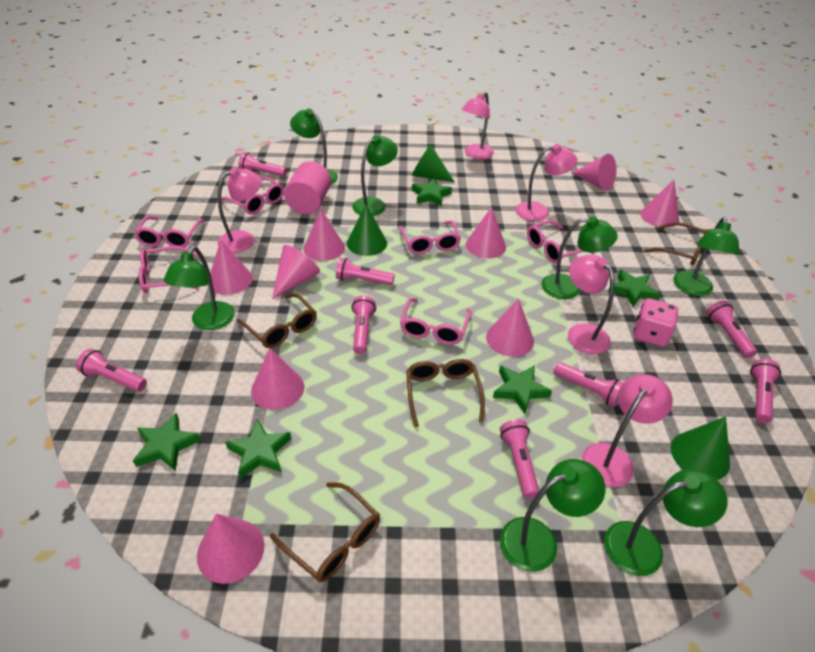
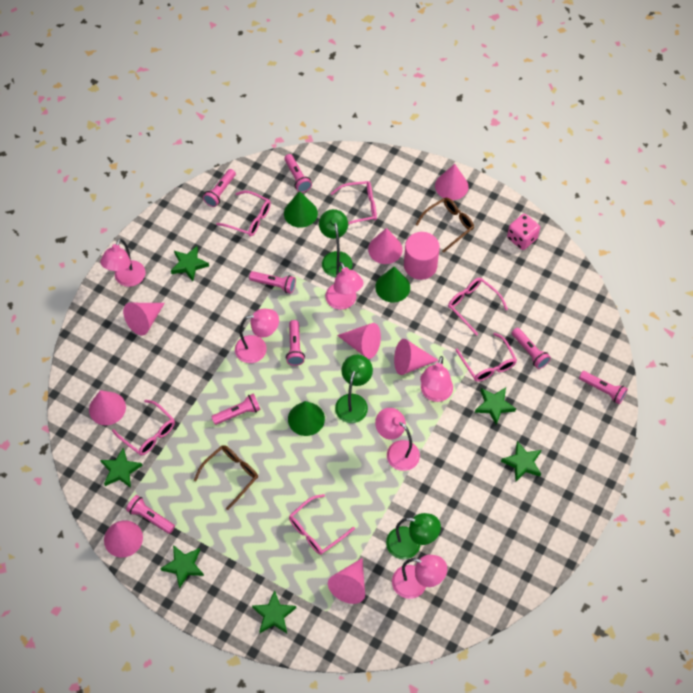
brown glasses: 4 -> 2
green lamp: 7 -> 3
green star: 5 -> 6
pink cone: 9 -> 8
pink lamp: 5 -> 6

